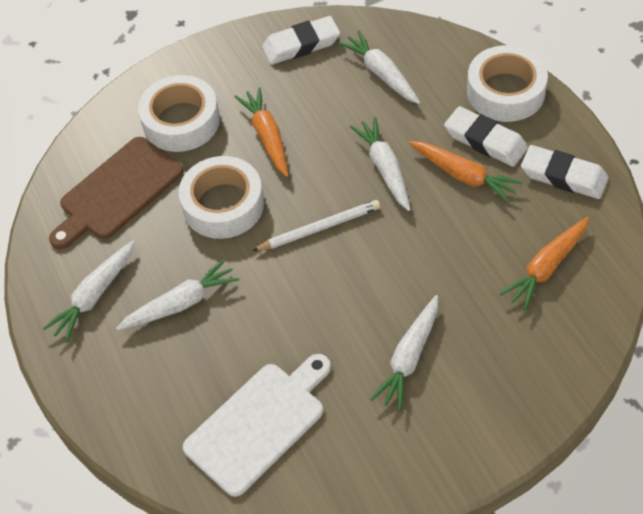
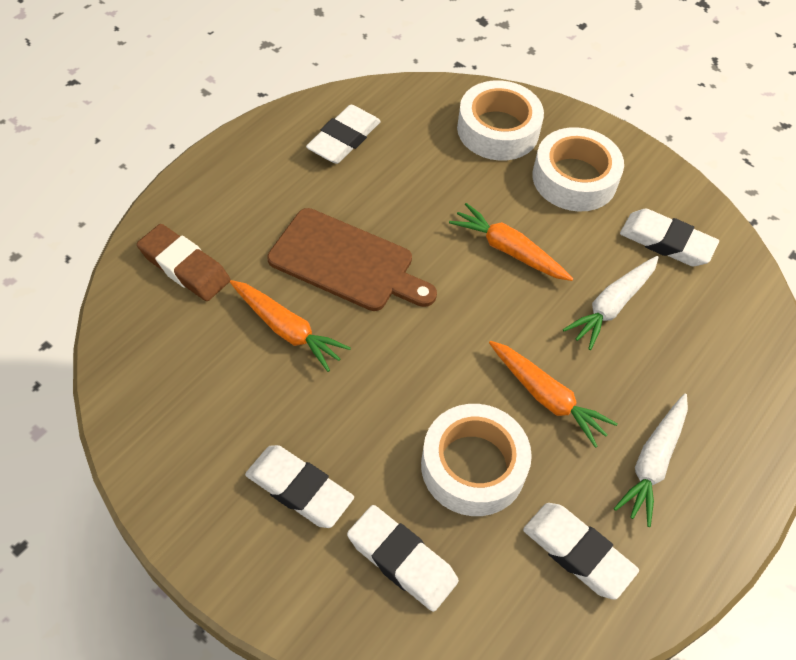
brown eraser: 0 -> 1
white carrot: 5 -> 2
white cutting board: 1 -> 0
white eraser: 3 -> 5
white pencil: 1 -> 0

